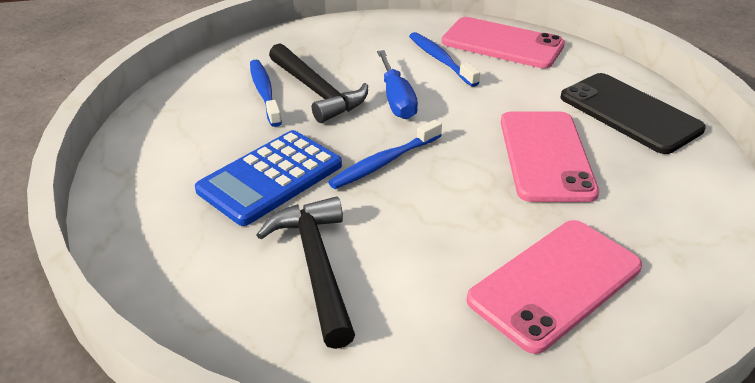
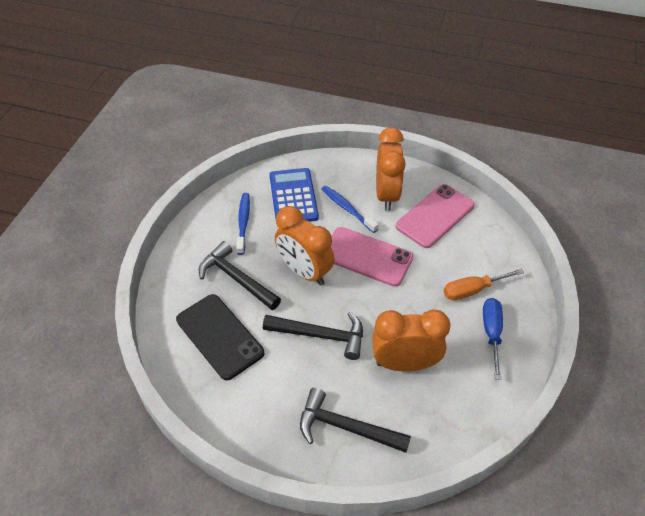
black hammer: 2 -> 3
blue toothbrush: 3 -> 2
orange clock: 0 -> 3
orange screwdriver: 0 -> 1
pink phone: 3 -> 2

